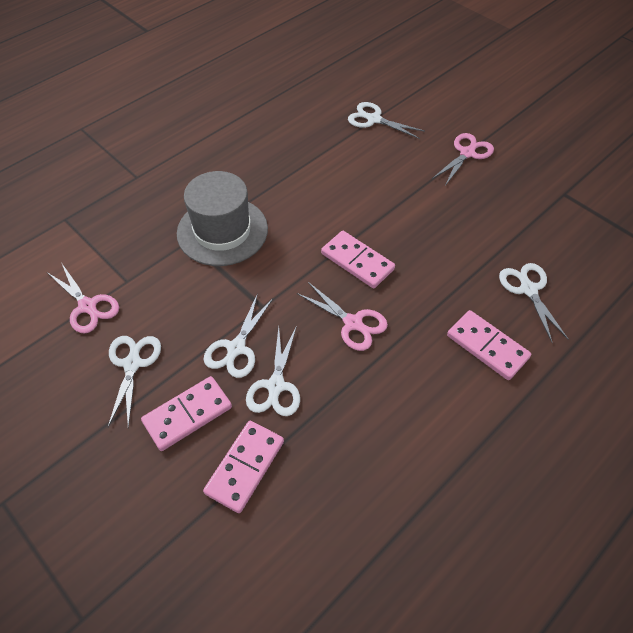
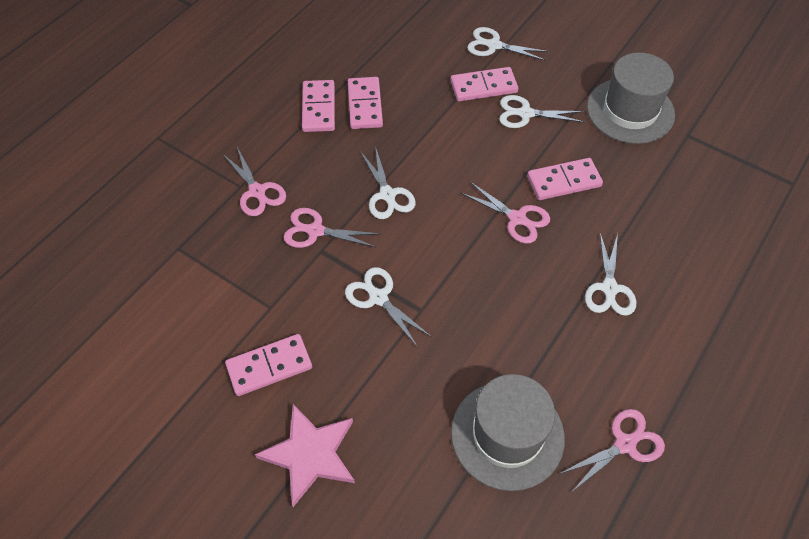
grey hat: 1 -> 2
pink domino: 4 -> 5
pink scissors: 3 -> 4
pink star: 0 -> 1

